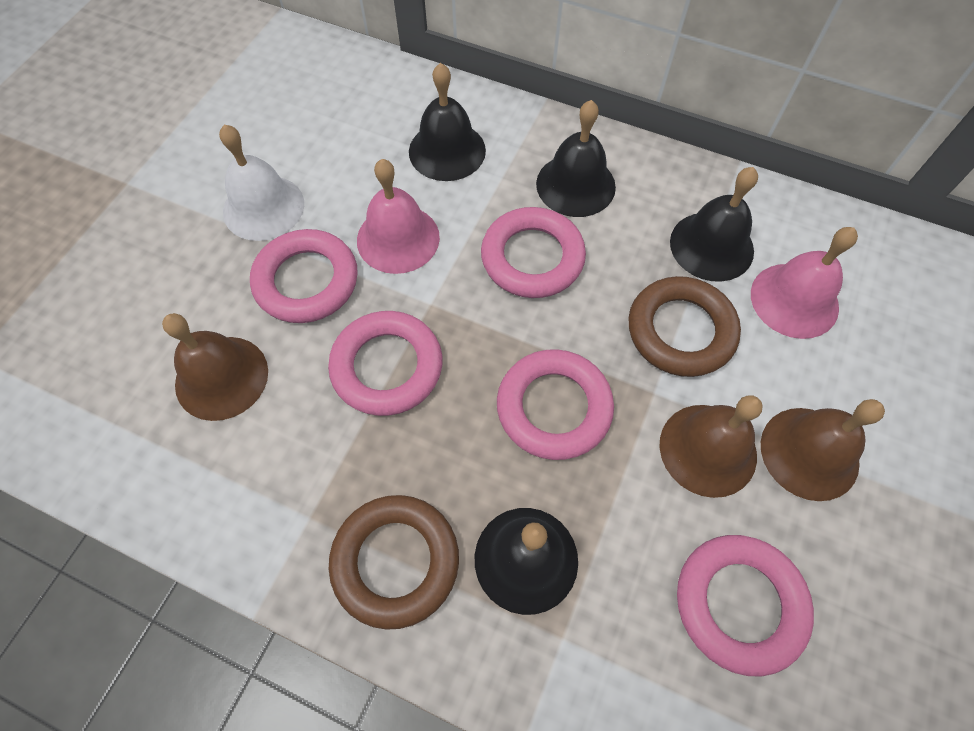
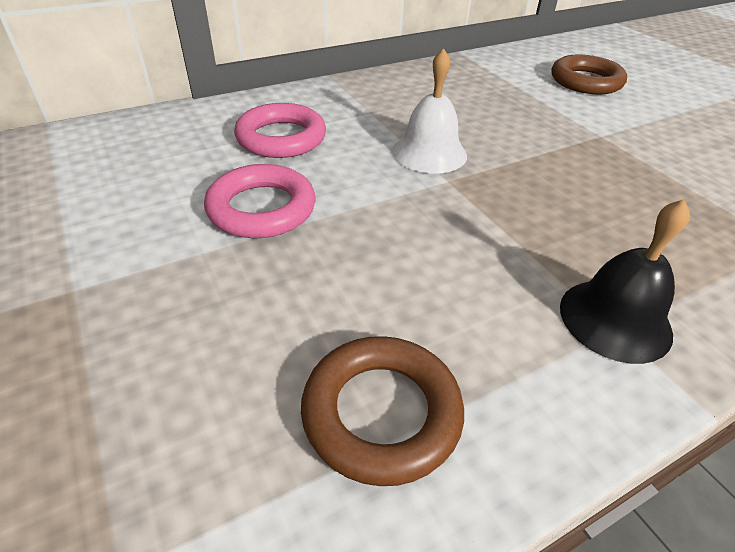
black bell: 4 -> 1
brown bell: 3 -> 0
pink bell: 2 -> 0
pink ring: 5 -> 2

